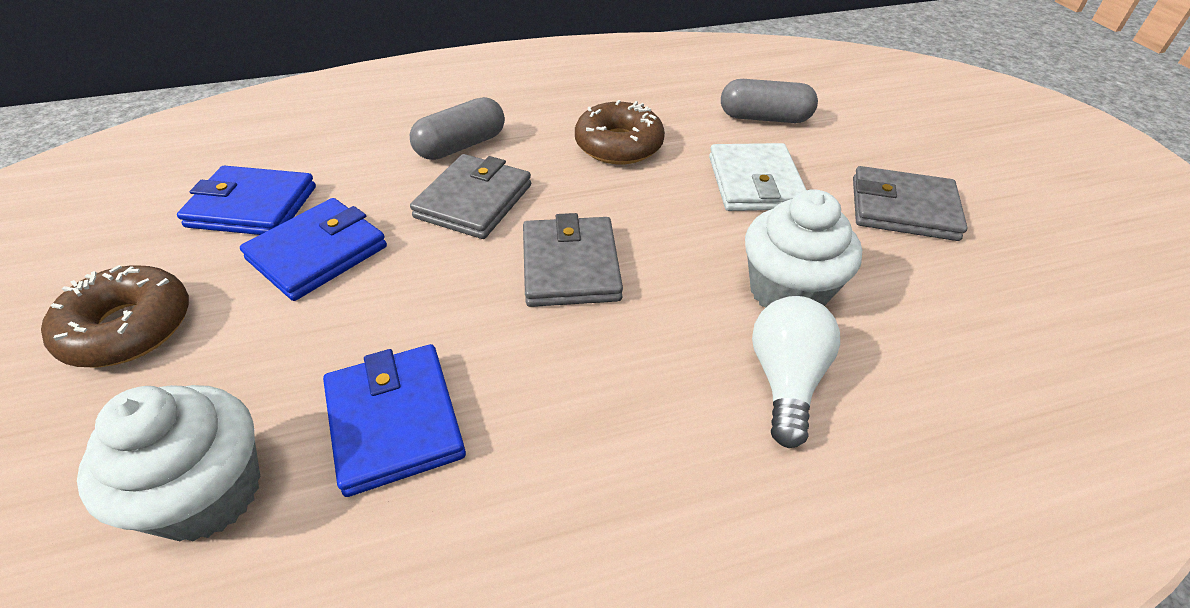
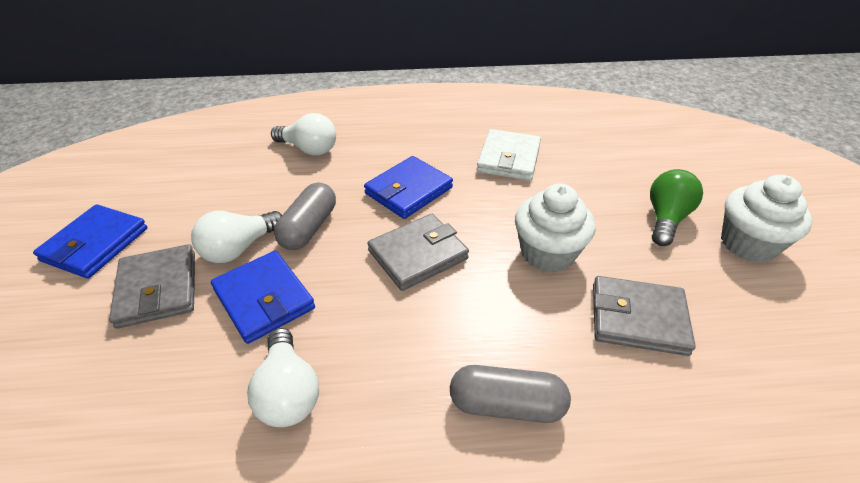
brown donut: 2 -> 0
green light bulb: 0 -> 1
white light bulb: 1 -> 3

